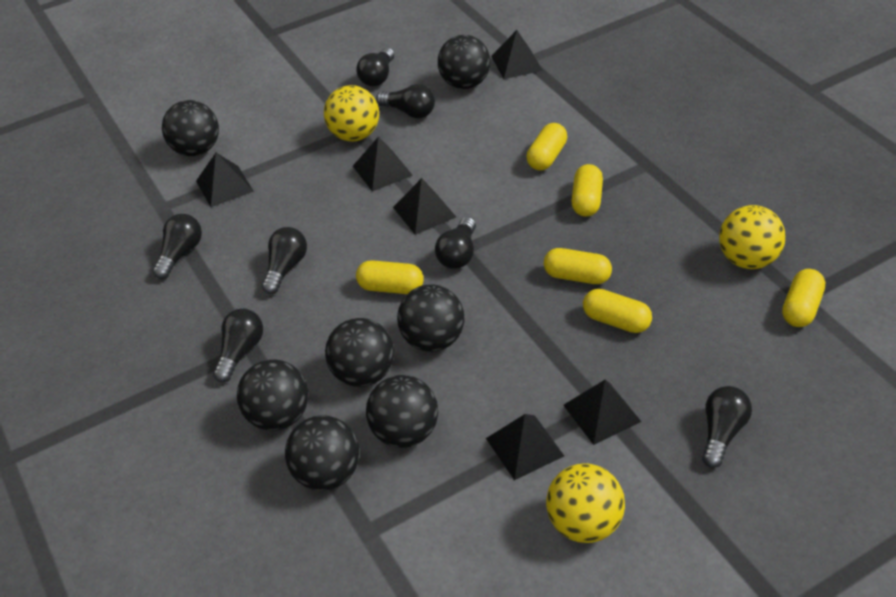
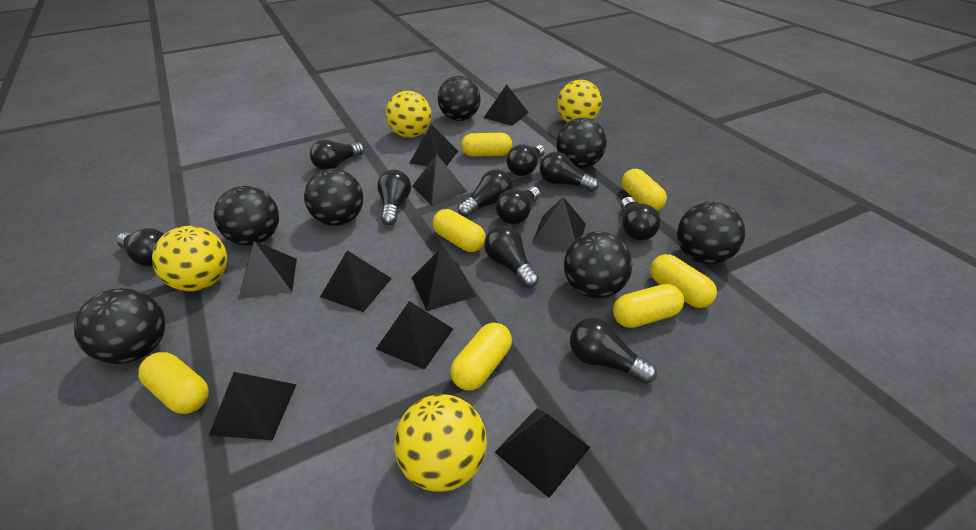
black light bulb: 7 -> 10
black pyramid: 6 -> 10
yellow ball: 3 -> 4
yellow capsule: 6 -> 7

